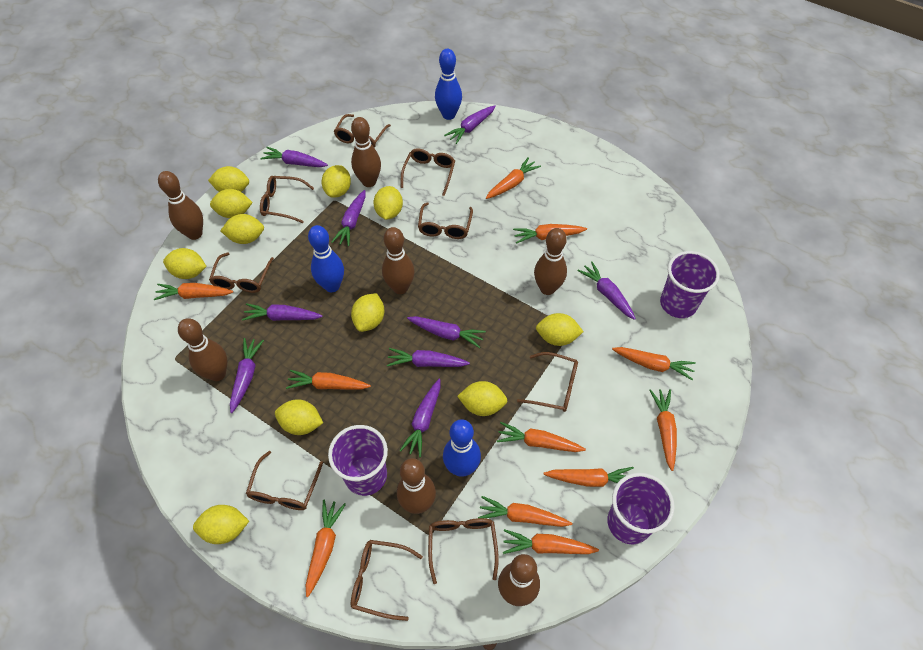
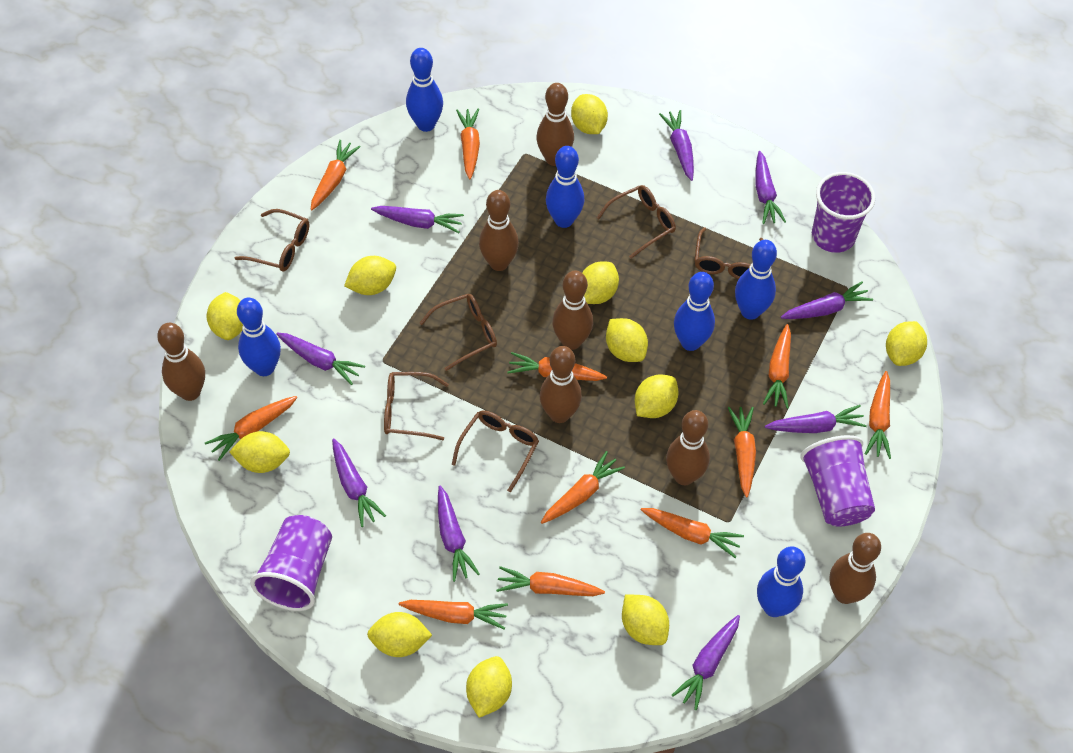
blue bowling pin: 3 -> 6
brown glasses: 9 -> 6

